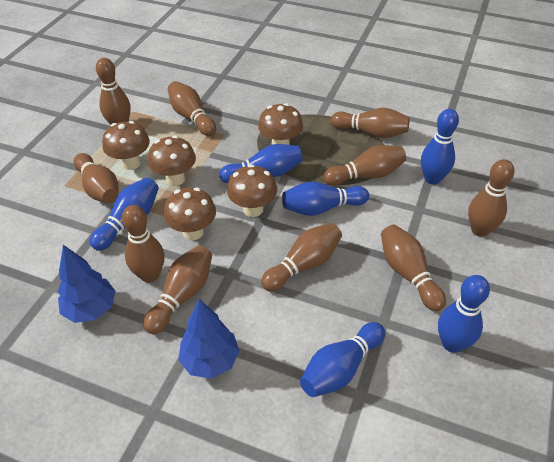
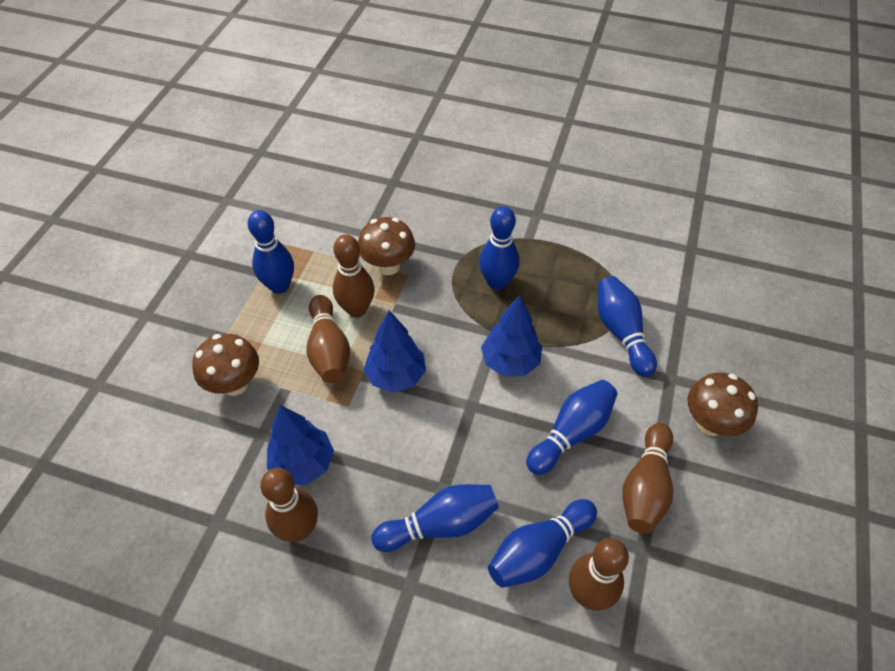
blue tree: 2 -> 3
brown bowling pin: 10 -> 5
brown mushroom: 5 -> 3

